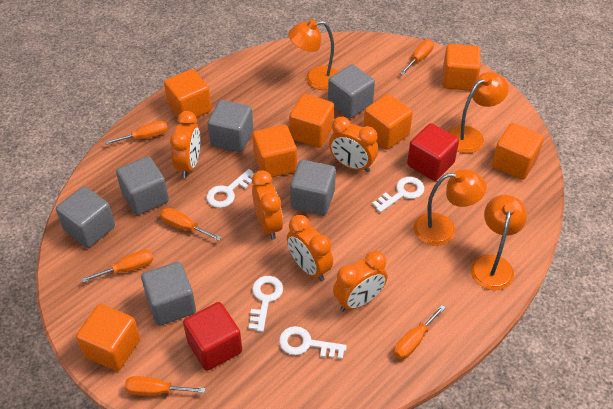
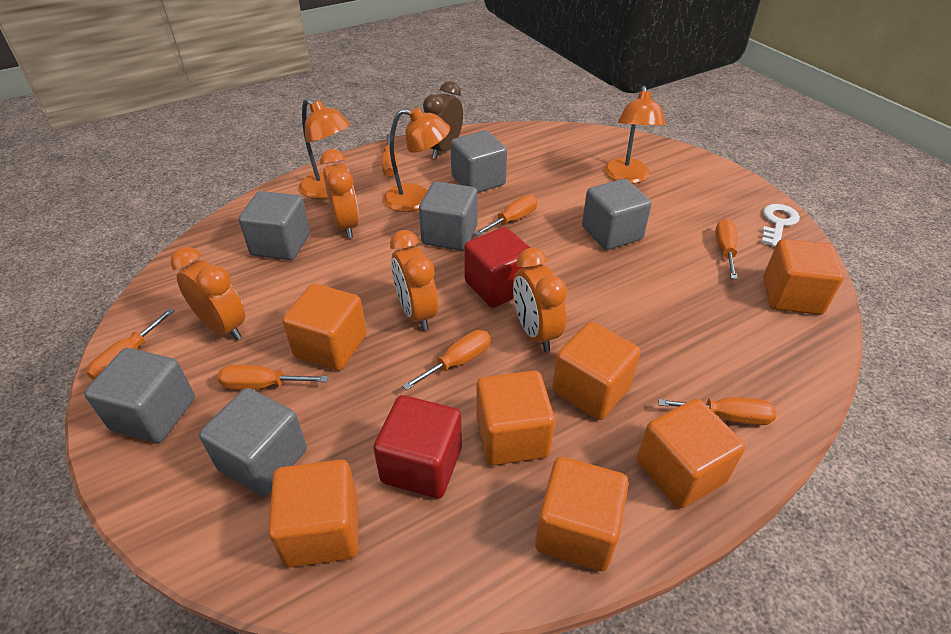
brown clock: 0 -> 1
orange clock: 5 -> 4
orange lamp: 4 -> 3
orange screwdriver: 6 -> 7
white key: 4 -> 1

